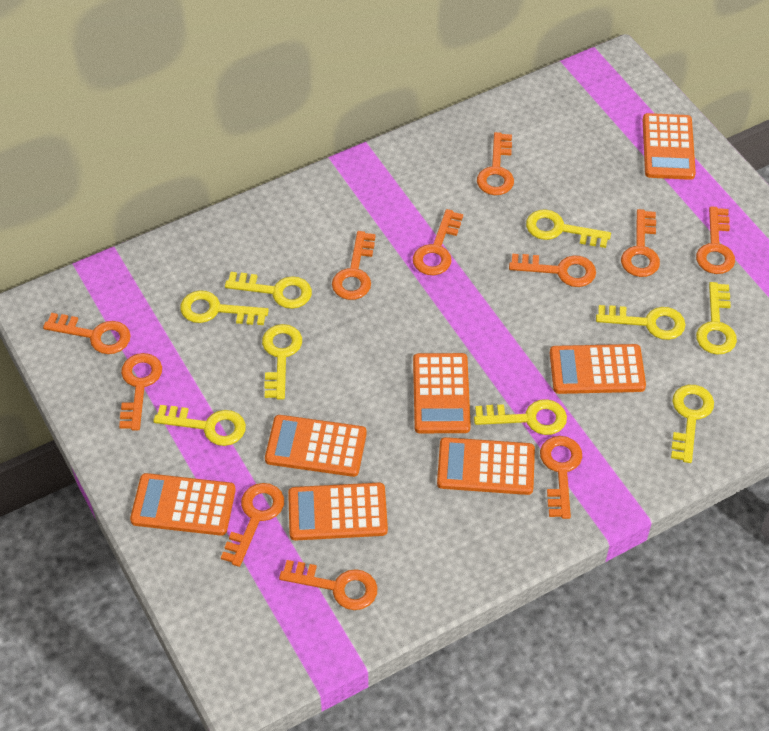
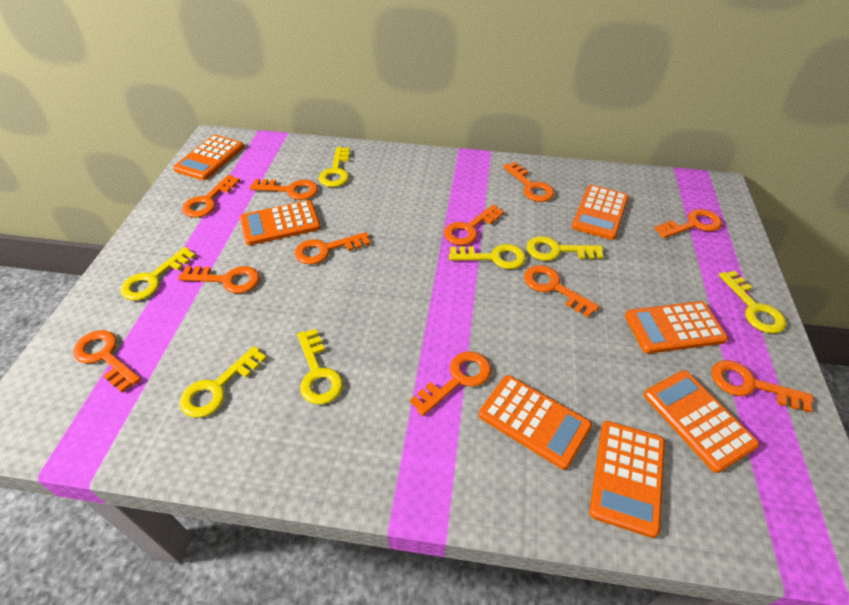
yellow key: 9 -> 7

